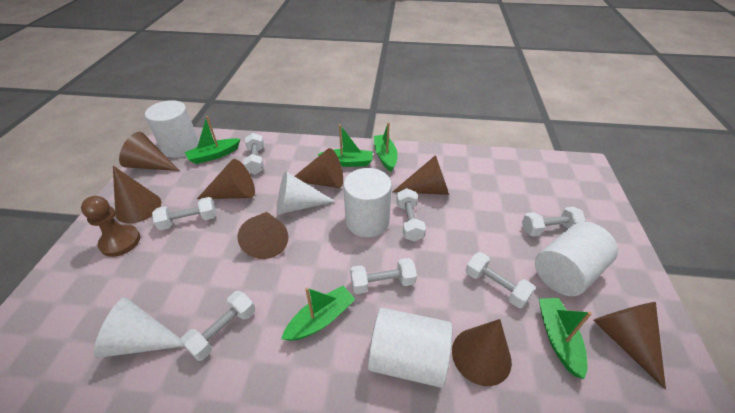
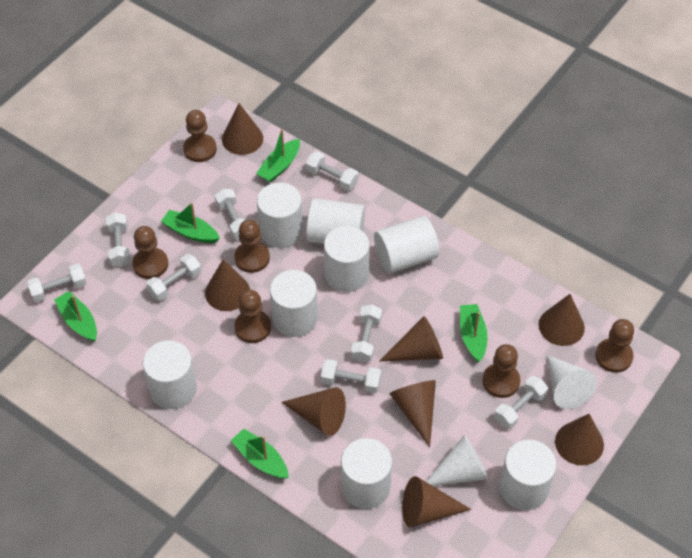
brown pawn: 1 -> 6
white cylinder: 4 -> 8
white dumbbell: 7 -> 8

